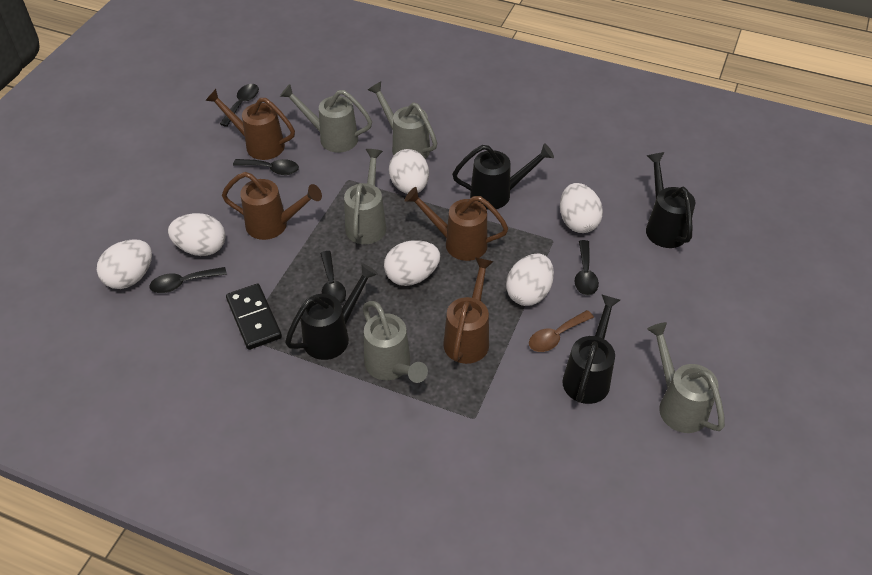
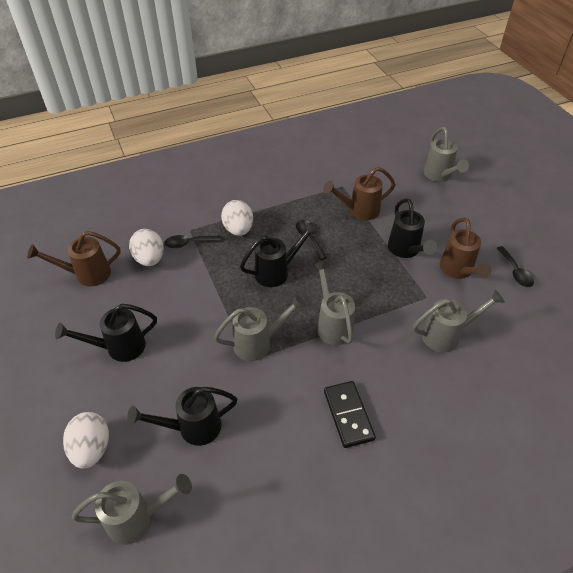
black spoon: 5 -> 3
brown spoon: 1 -> 0
brown watering can: 4 -> 3
white egg: 6 -> 3

